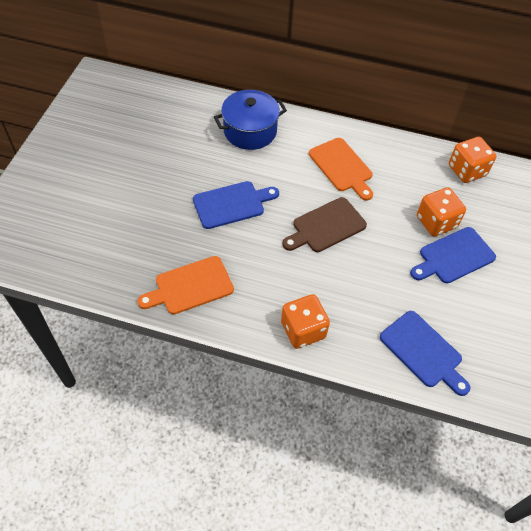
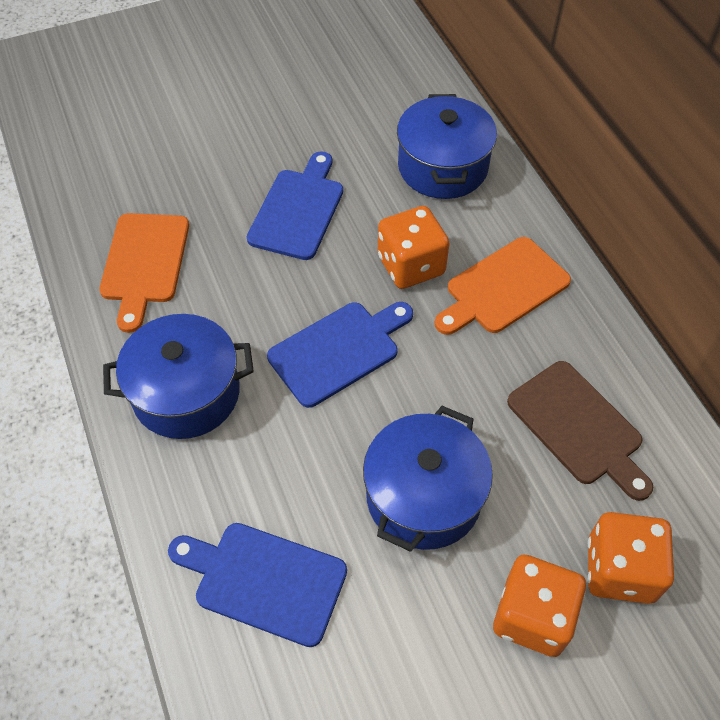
blue pot: 1 -> 3

